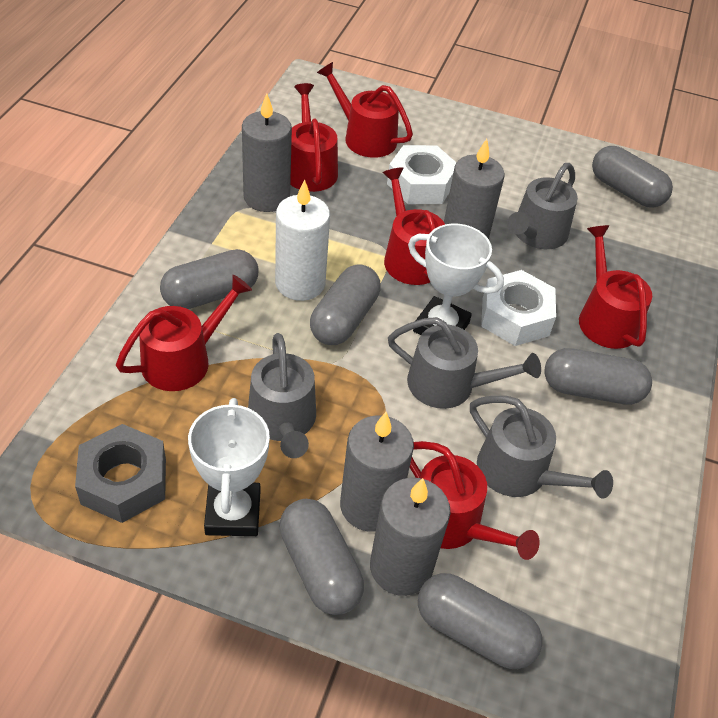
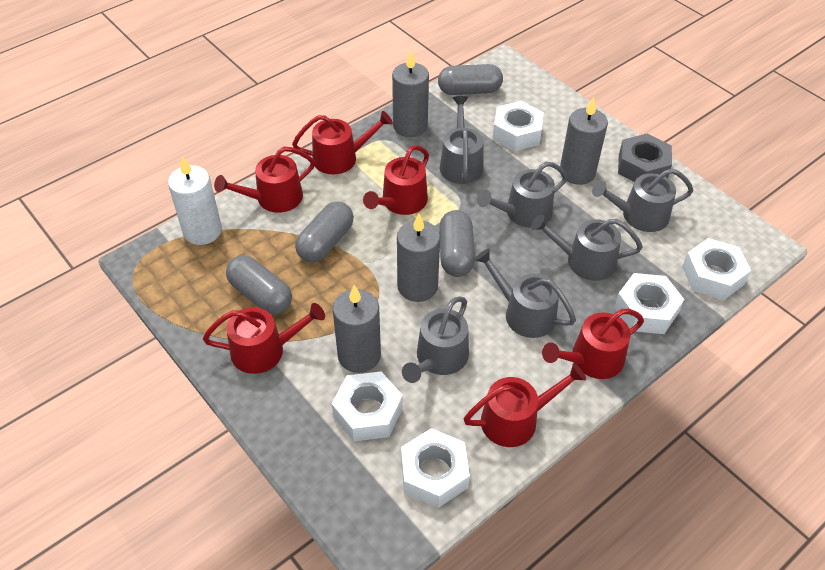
grey capsule: 6 -> 4
grey watering can: 4 -> 6
white nut: 2 -> 5
white trophy: 2 -> 0

